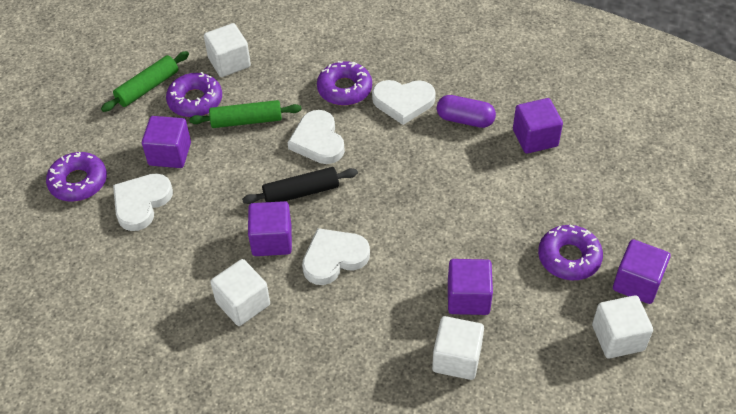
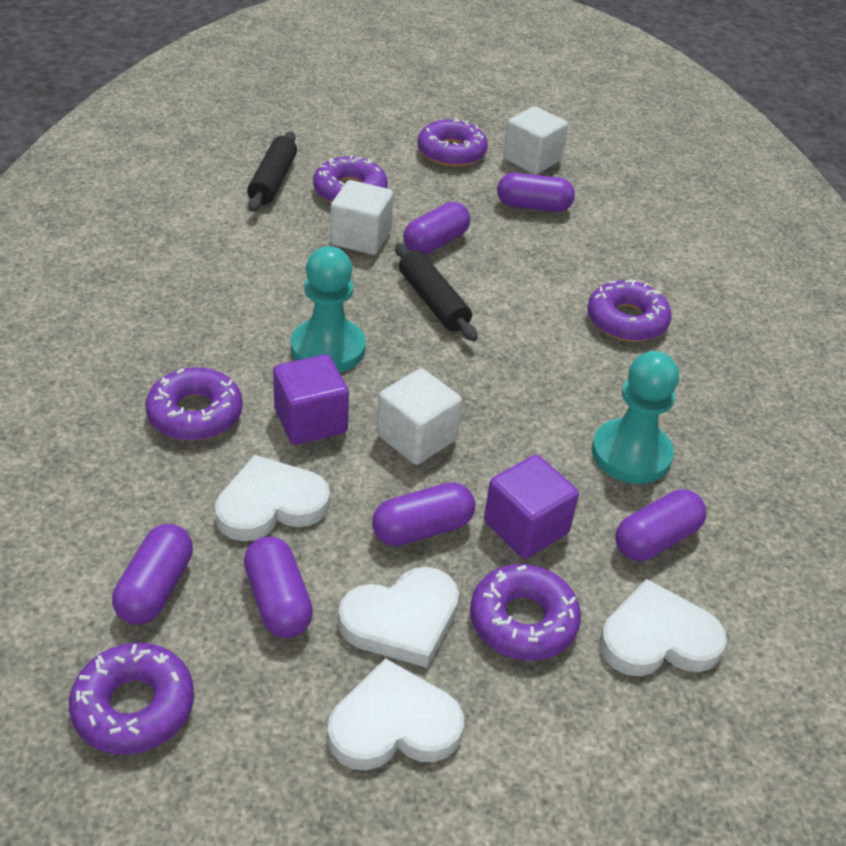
black rolling pin: 1 -> 2
green rolling pin: 2 -> 0
purple capsule: 1 -> 6
purple cube: 5 -> 2
purple donut: 4 -> 6
turquoise pawn: 0 -> 2
white cube: 4 -> 3

